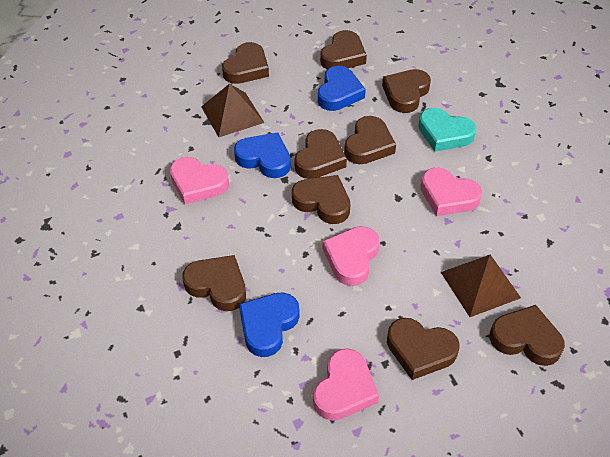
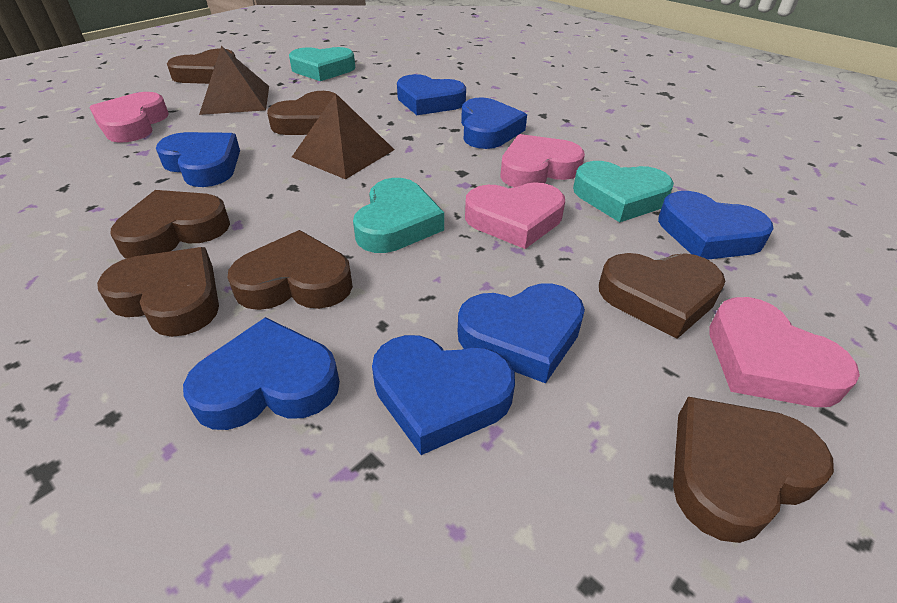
blue heart: 3 -> 7
brown heart: 9 -> 7
turquoise heart: 1 -> 3

